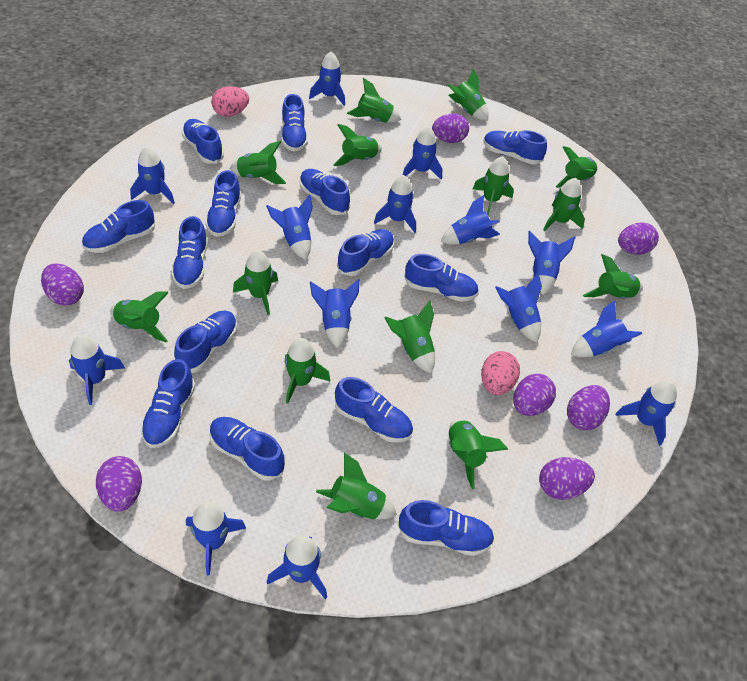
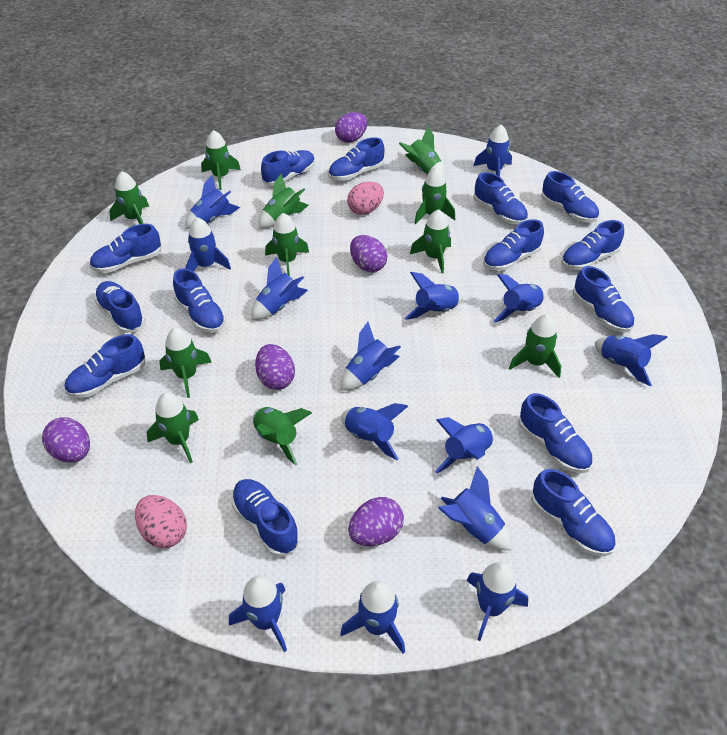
green rocket: 14 -> 11
purple egg: 7 -> 5

